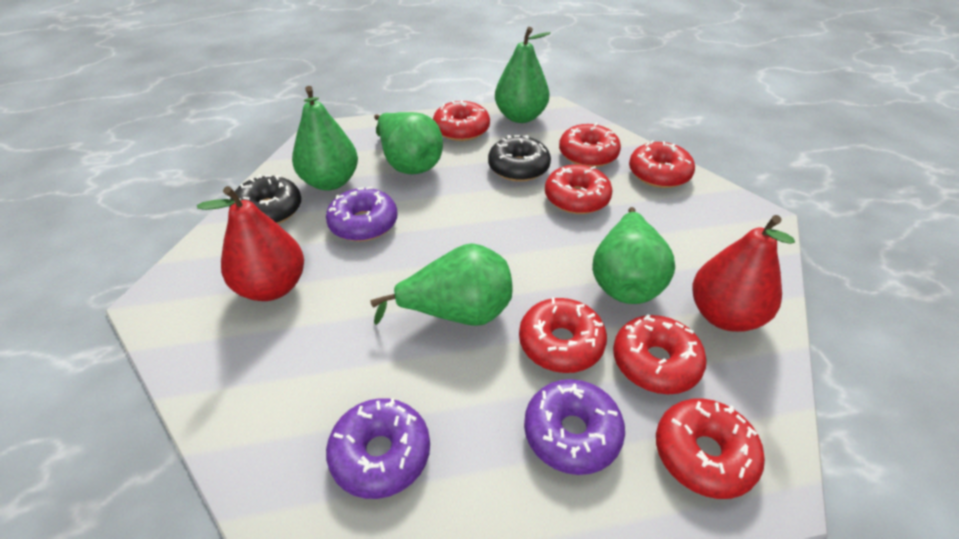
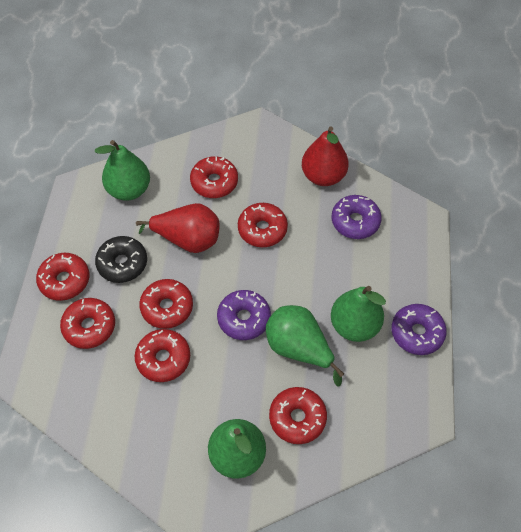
black donut: 2 -> 1
green pear: 5 -> 4

